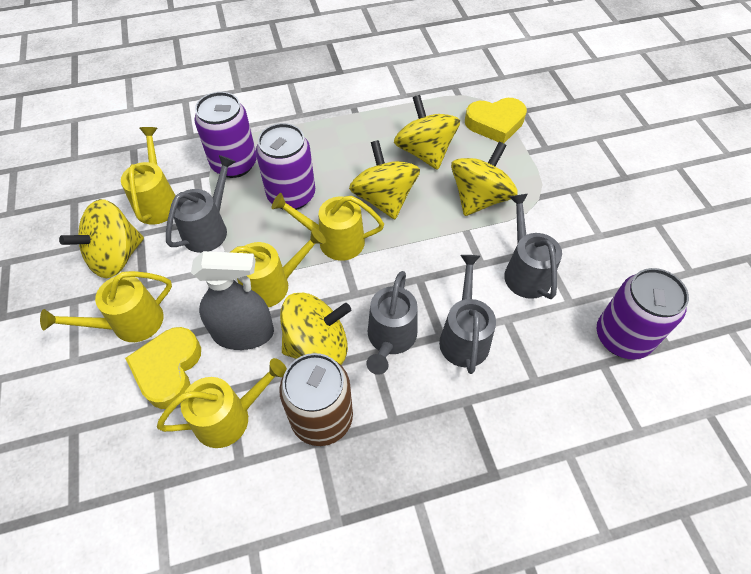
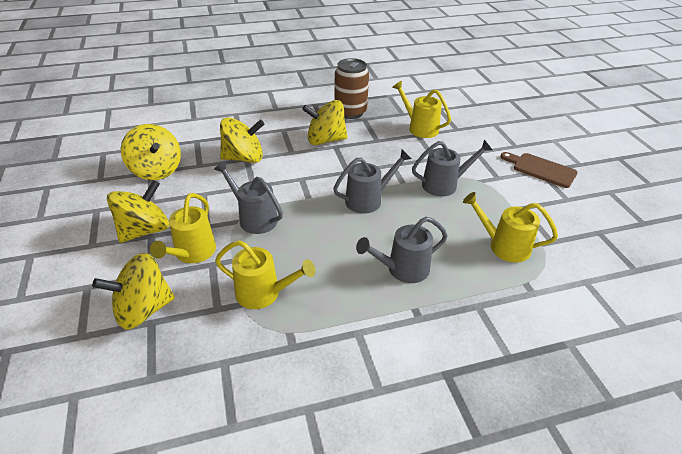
brown cutting board: 0 -> 1
grey spray bottle: 1 -> 0
purple can: 3 -> 0
yellow heart: 2 -> 0
yellow watering can: 5 -> 4

